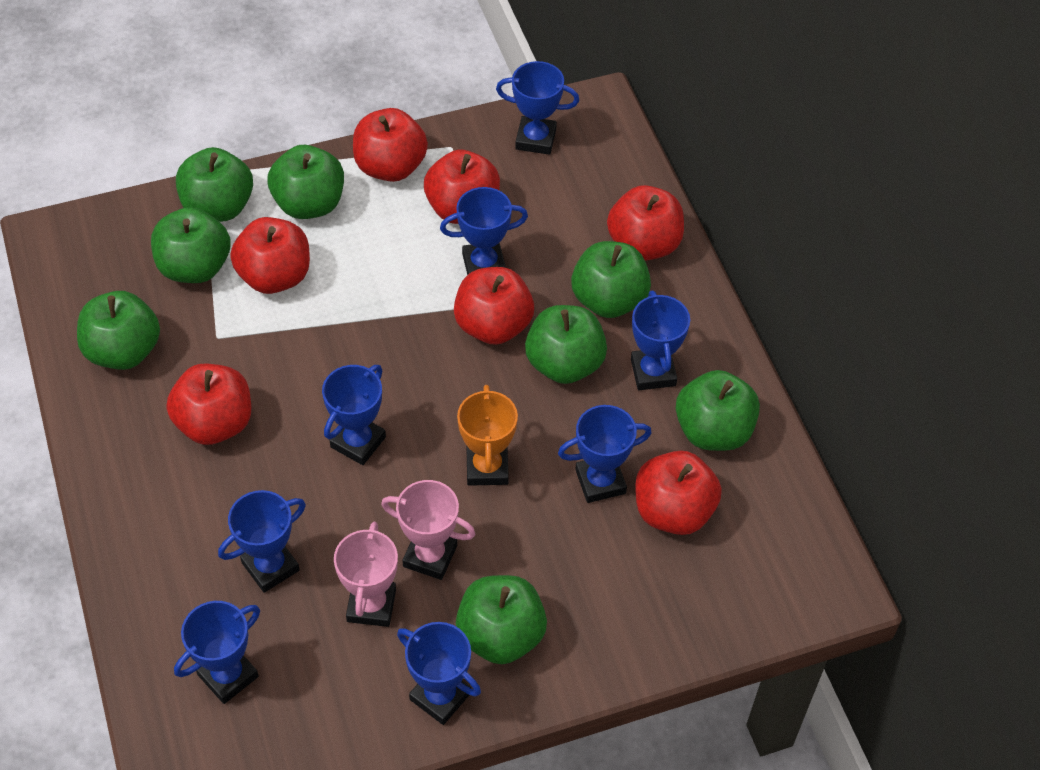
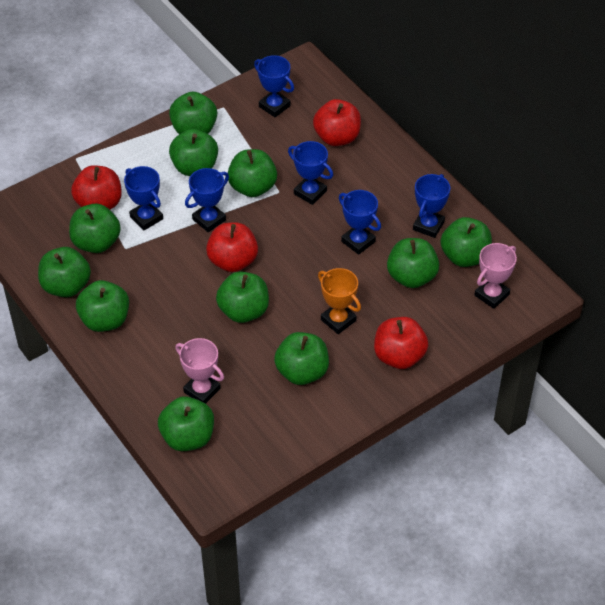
blue trophy: 8 -> 6
green apple: 8 -> 11
red apple: 7 -> 4

